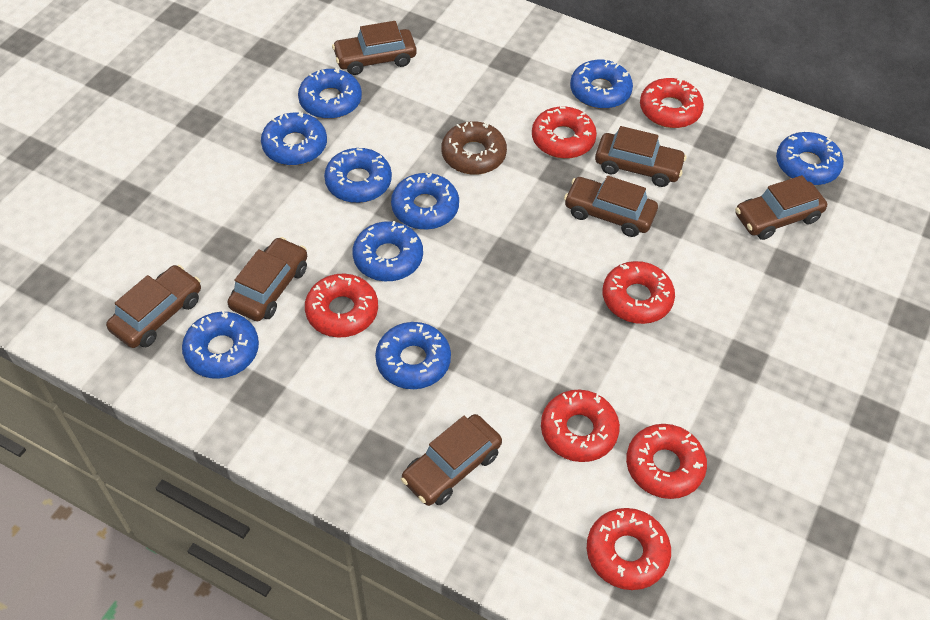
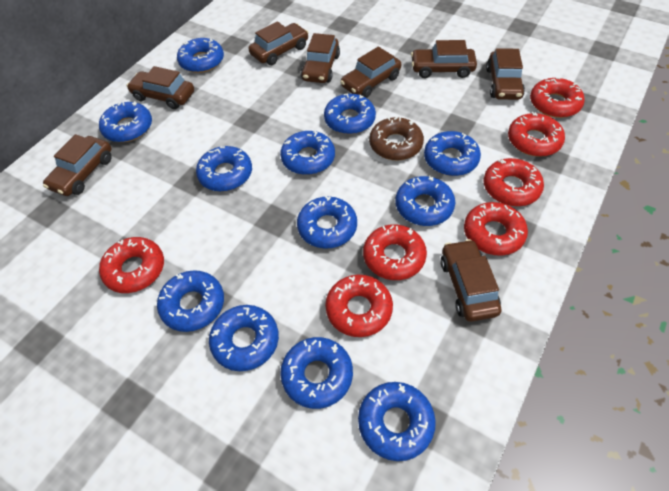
blue donut: 9 -> 12
brown car: 7 -> 8

